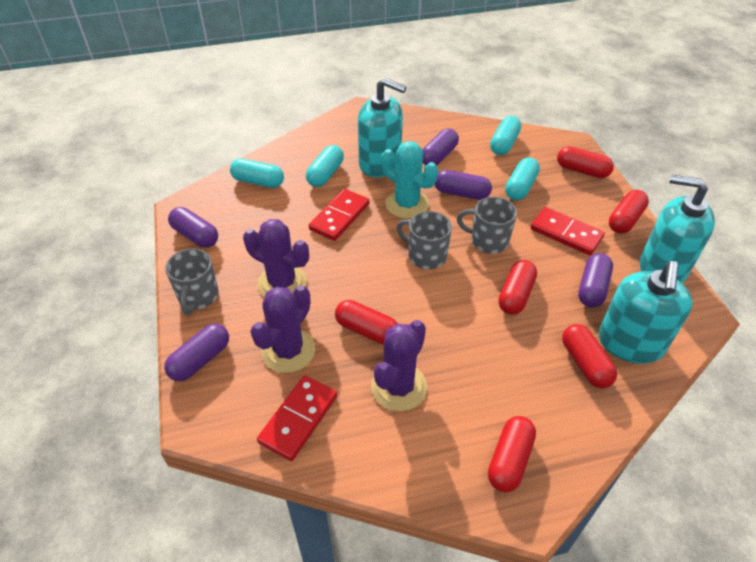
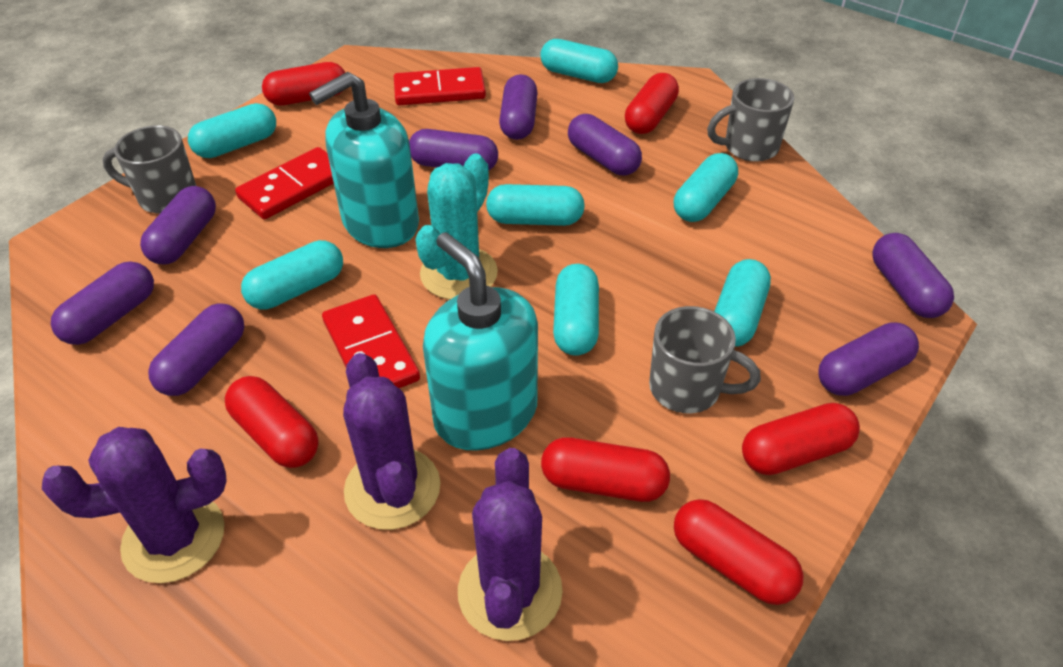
purple capsule: 5 -> 8
turquoise capsule: 4 -> 7
turquoise soap dispenser: 3 -> 2

